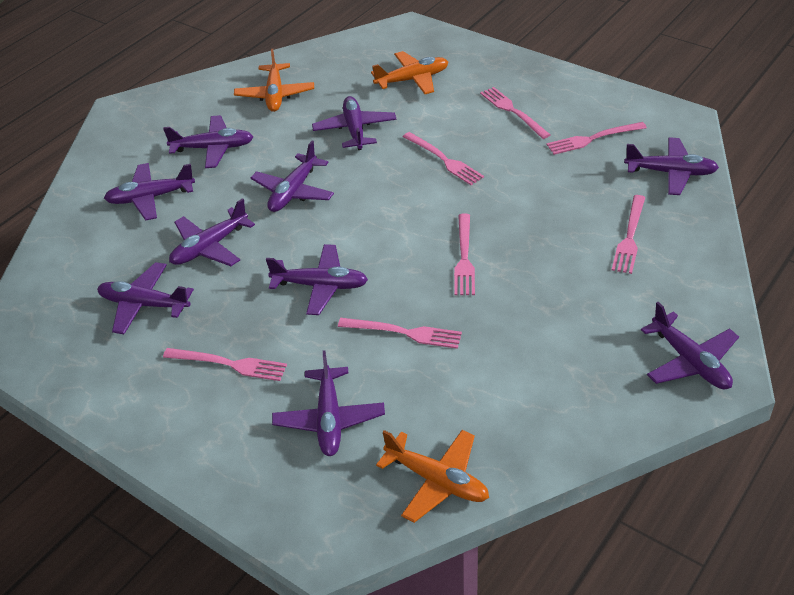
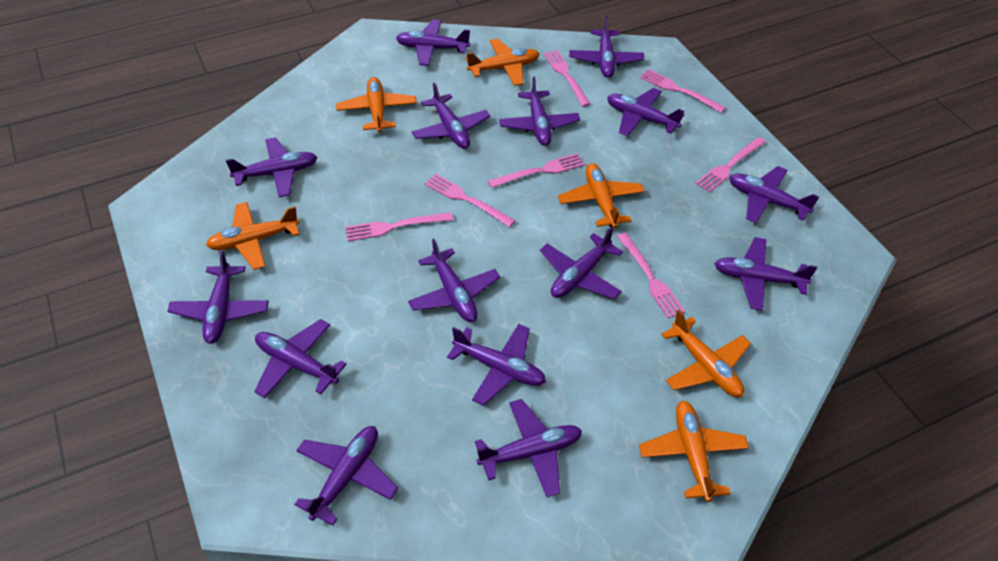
orange plane: 3 -> 6
purple plane: 10 -> 15

